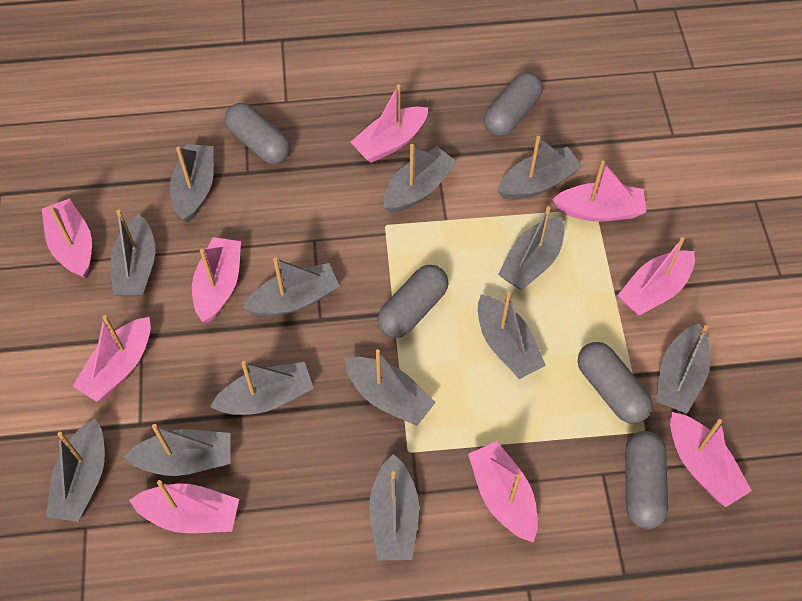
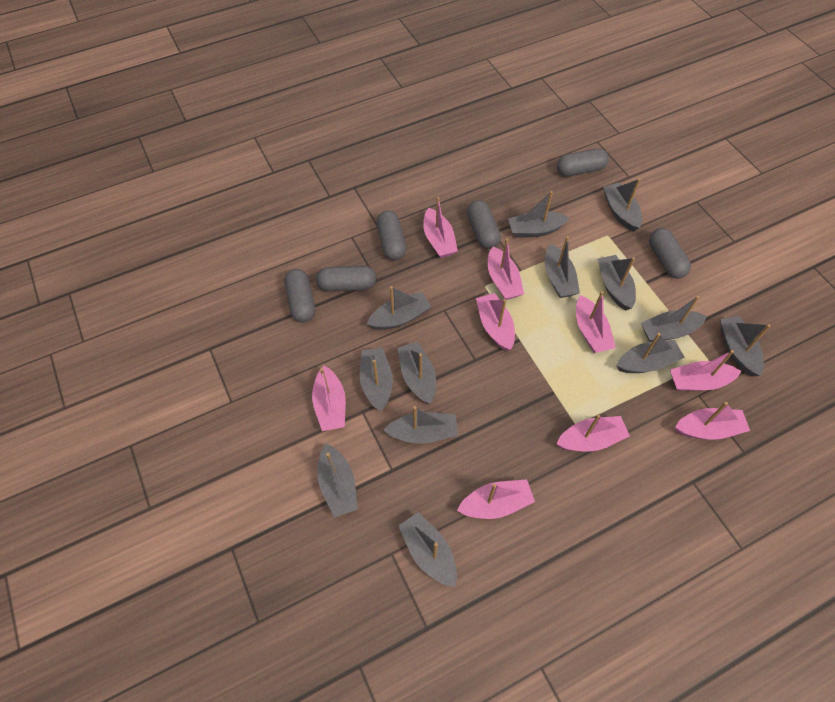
grey capsule: 5 -> 6

